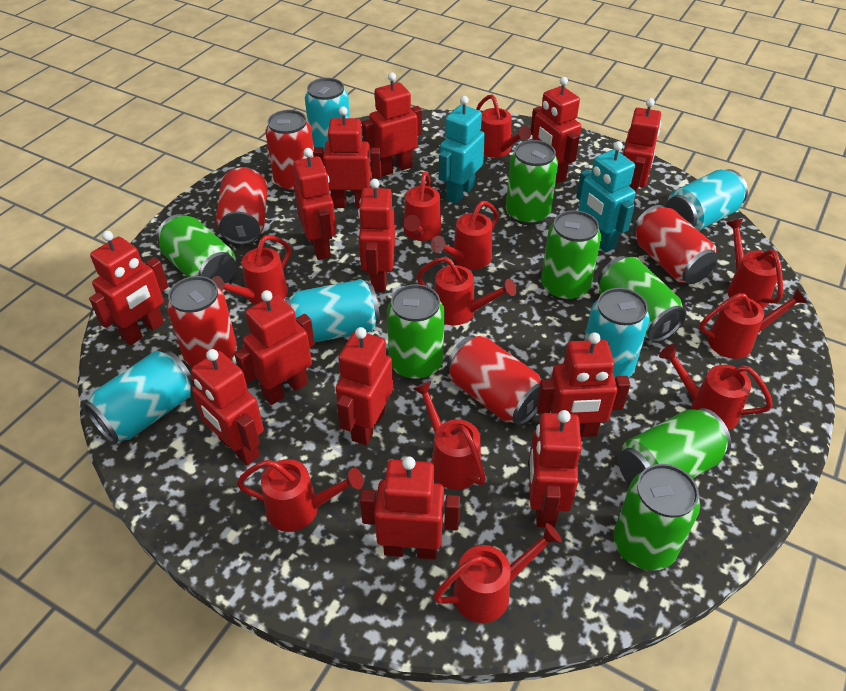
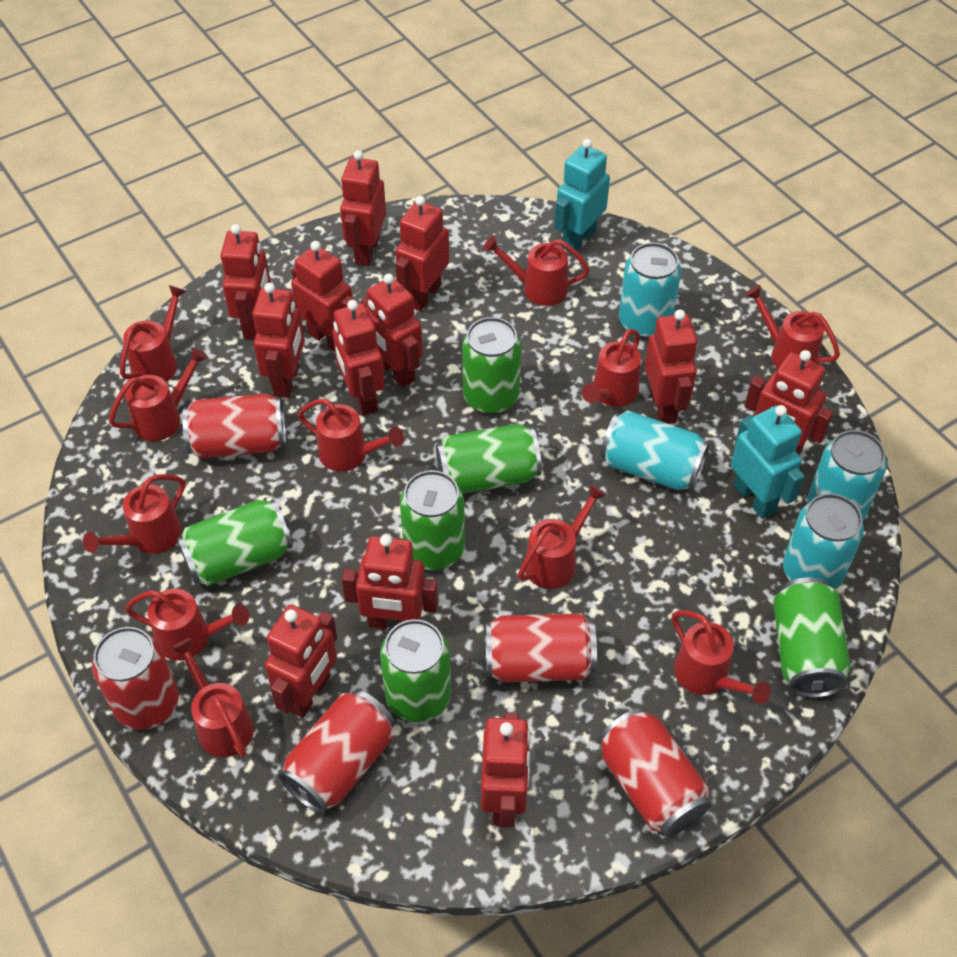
green can: 7 -> 6
red robot: 13 -> 12
turquoise can: 5 -> 4

